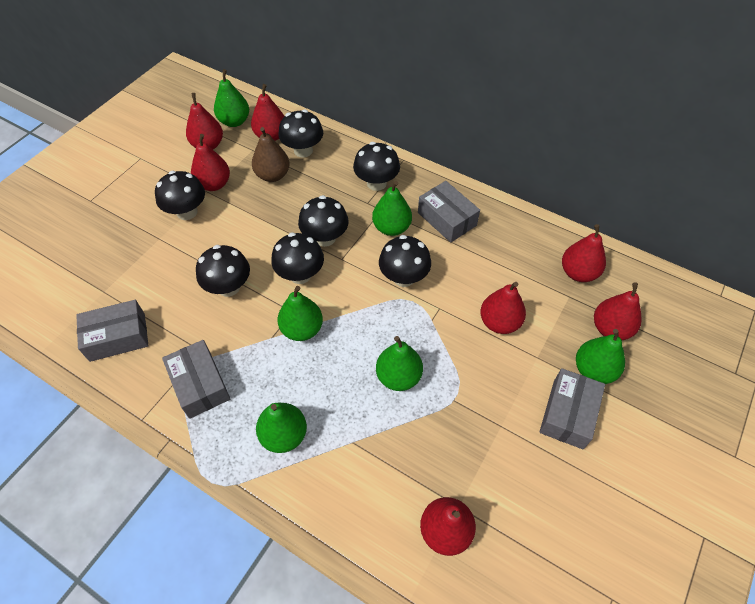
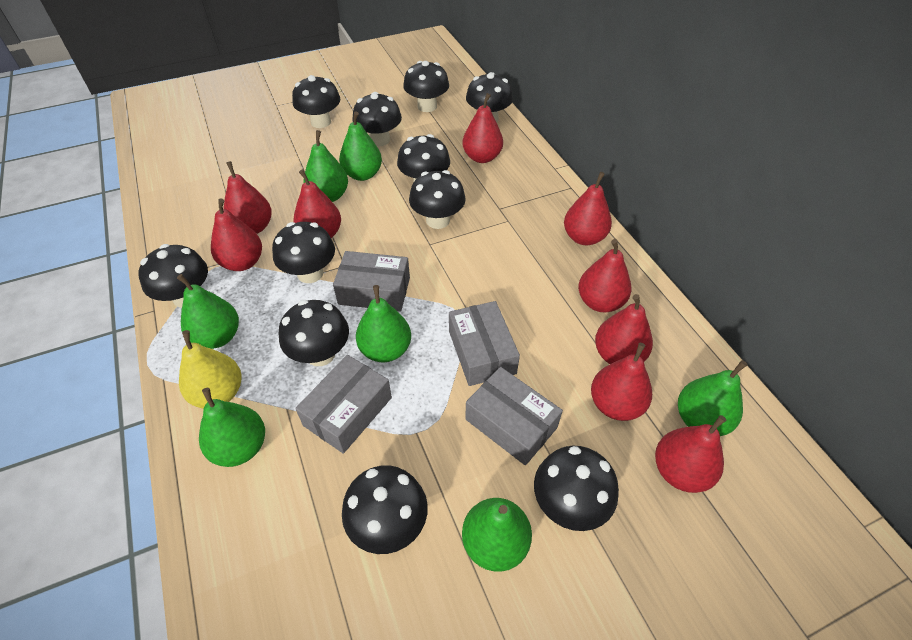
black mushroom: 7 -> 11
brown pear: 1 -> 0
green pear: 6 -> 7
red pear: 7 -> 9
yellow pear: 0 -> 1

